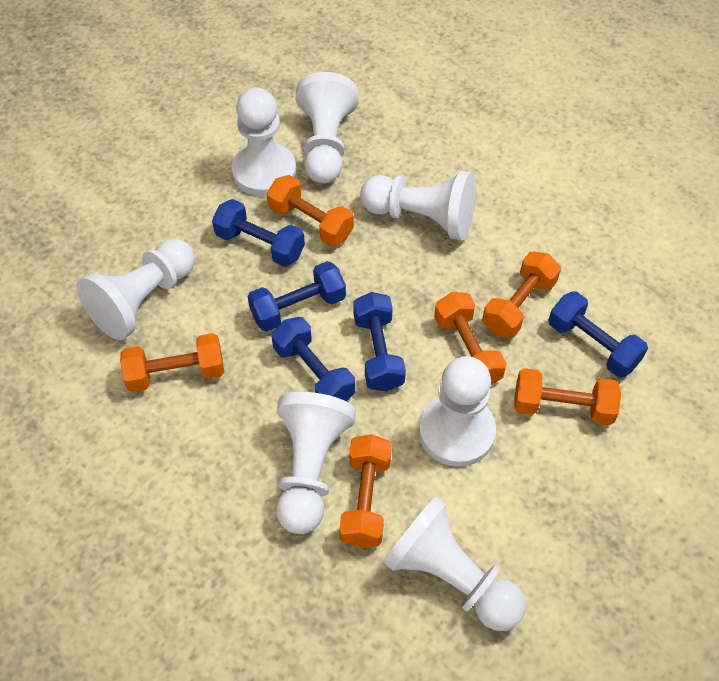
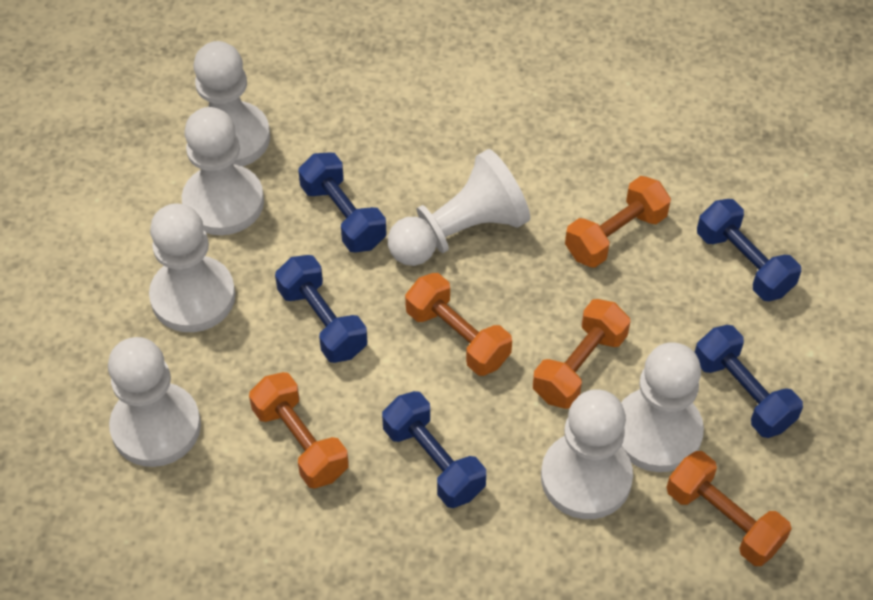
orange dumbbell: 6 -> 5

